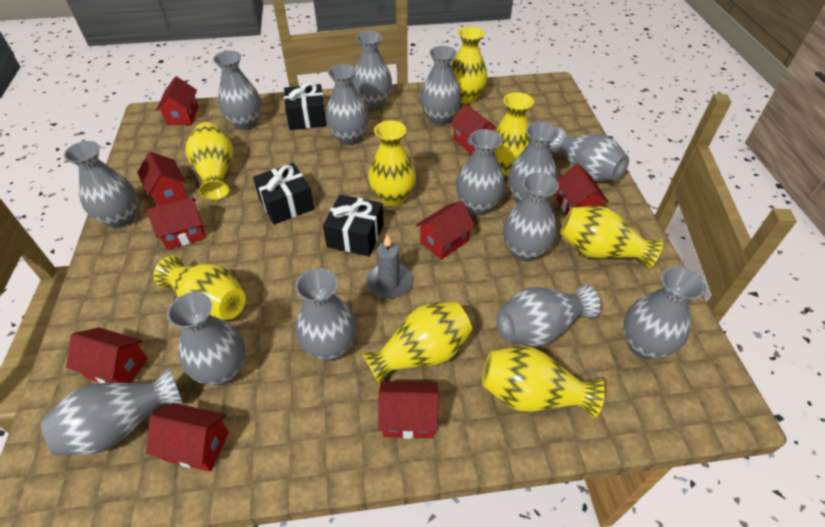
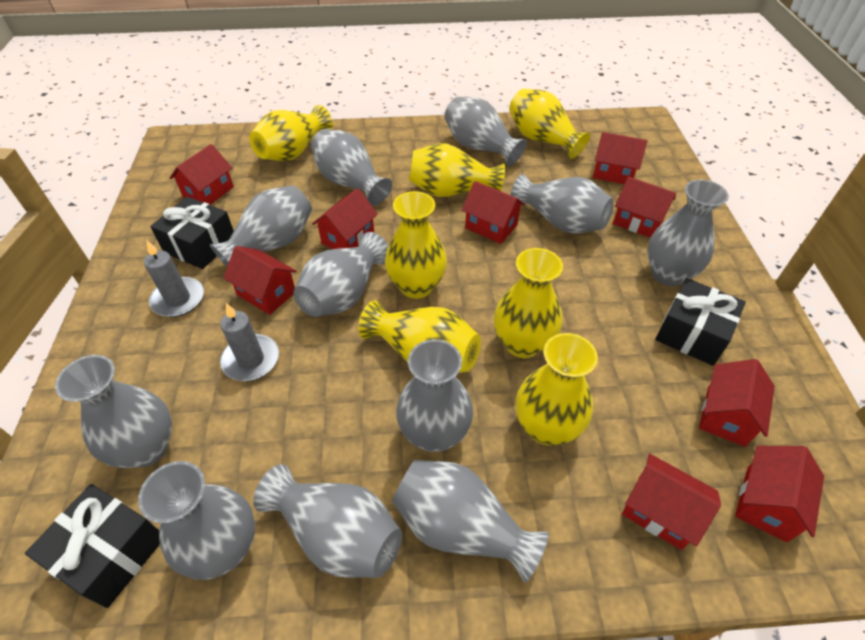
grey candle: 1 -> 2
grey vase: 14 -> 11
yellow vase: 8 -> 7

